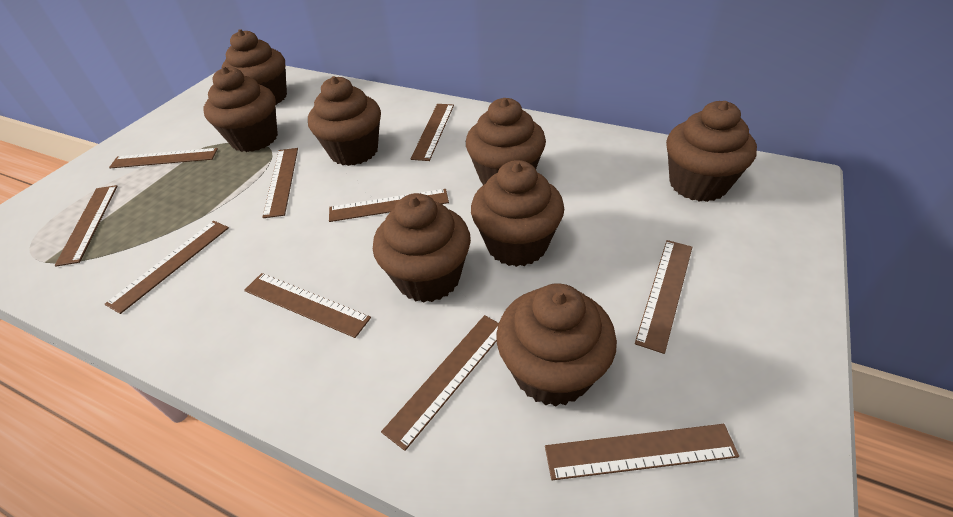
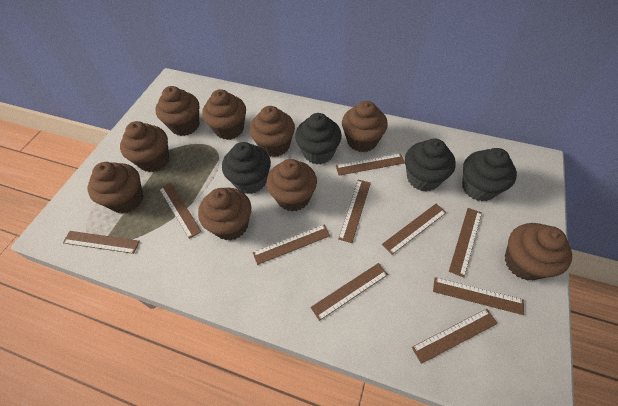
black cupcake: 0 -> 4
brown cupcake: 8 -> 9

